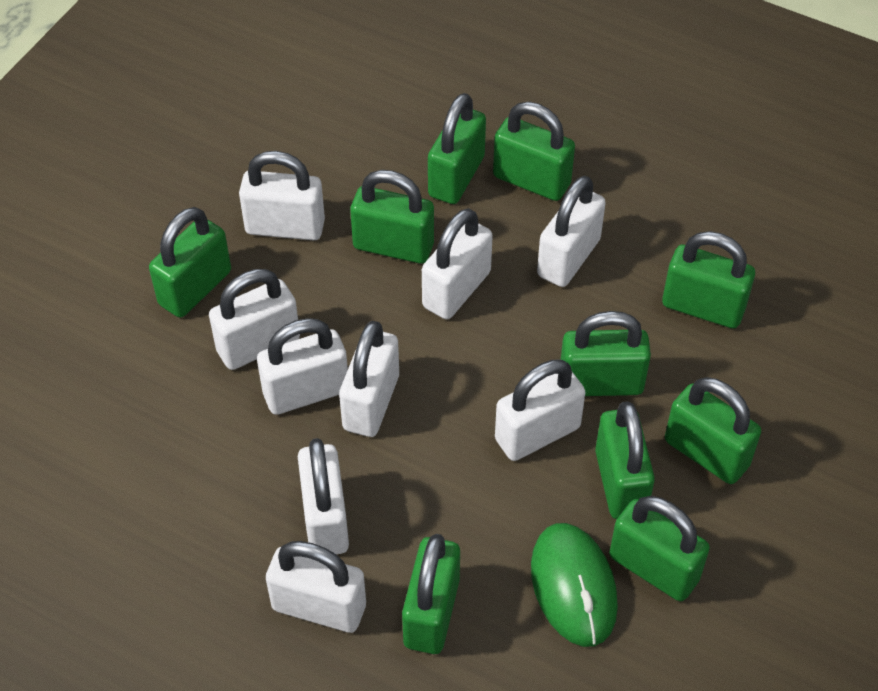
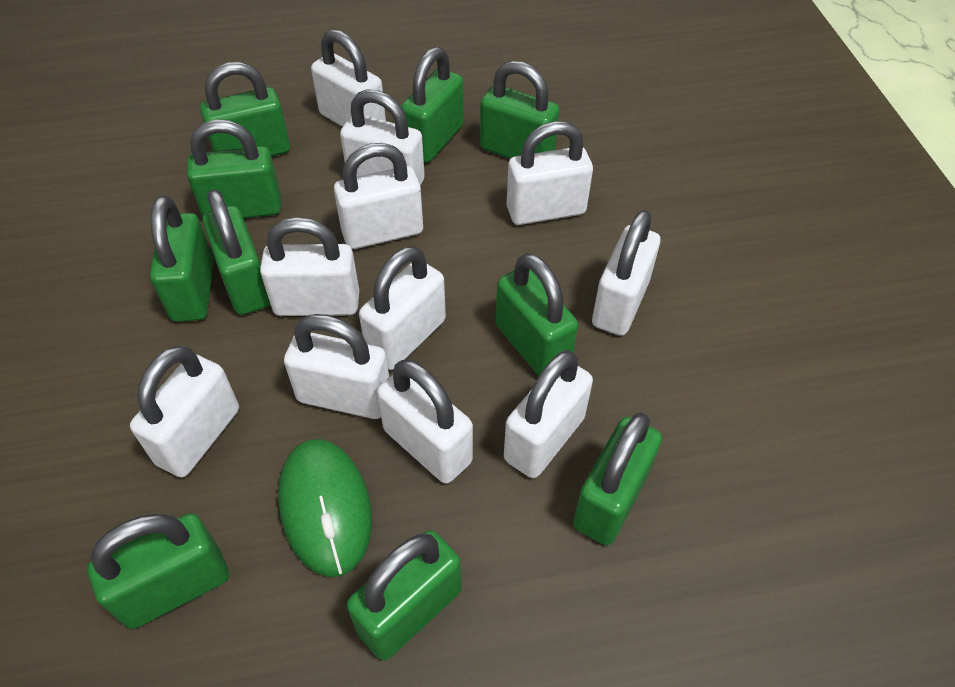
white padlock: 9 -> 11

